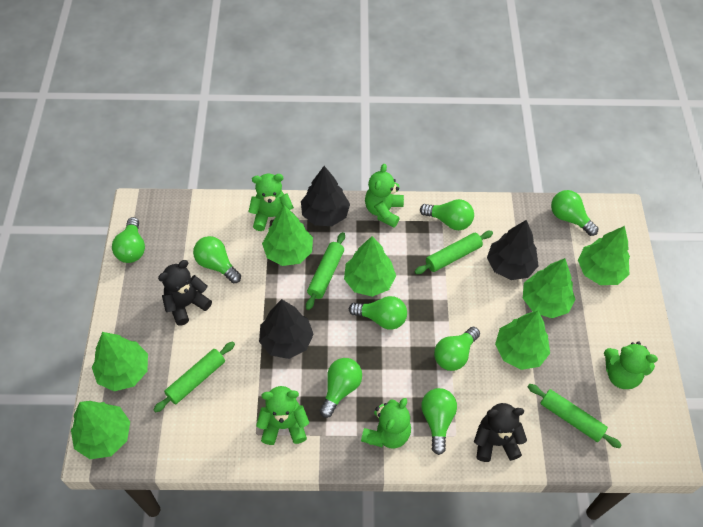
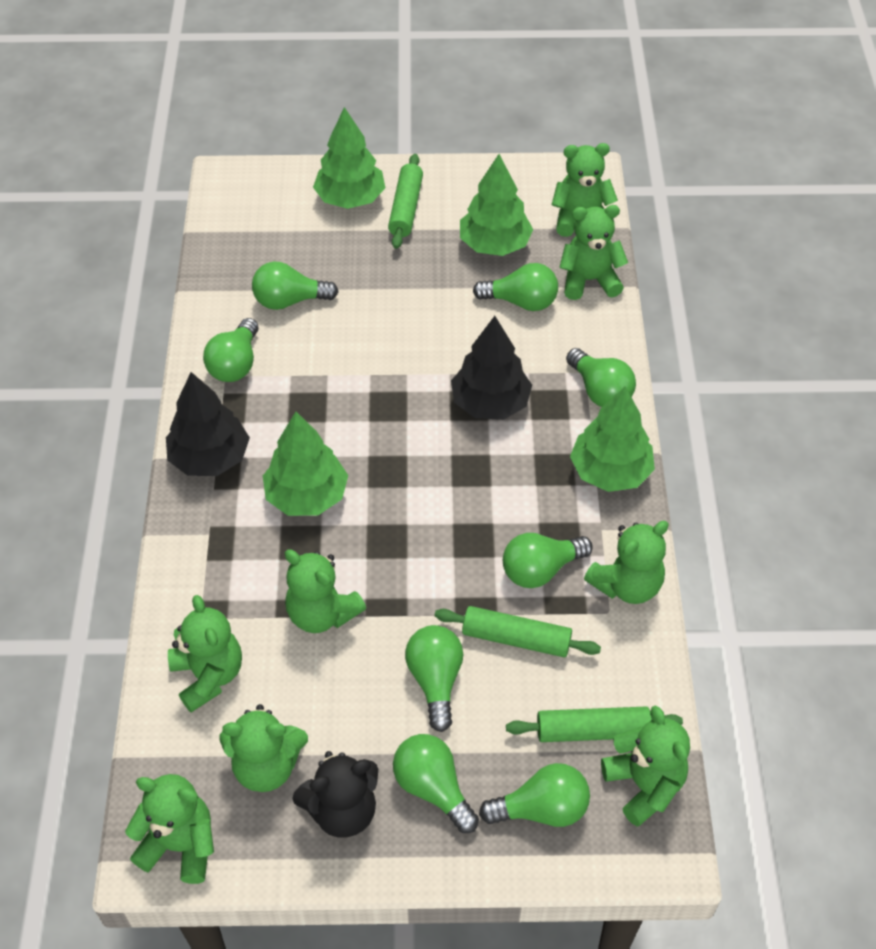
black teddy bear: 2 -> 1
black tree: 3 -> 2
green rolling pin: 4 -> 3
green teddy bear: 5 -> 8
green tree: 7 -> 4

